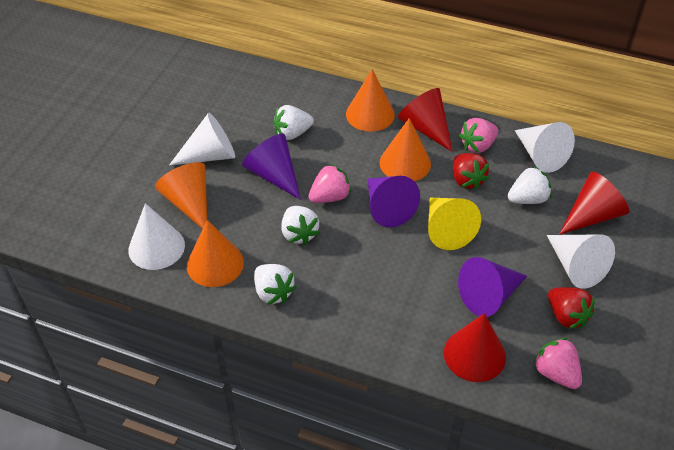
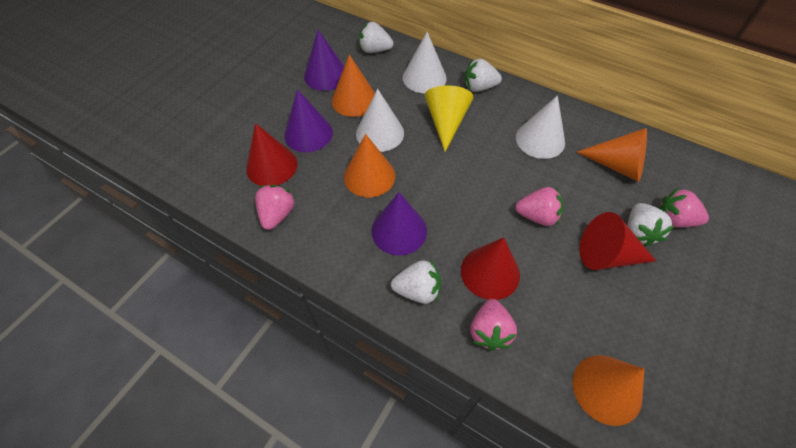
pink strawberry: 3 -> 4
red strawberry: 2 -> 0
white cone: 4 -> 3

